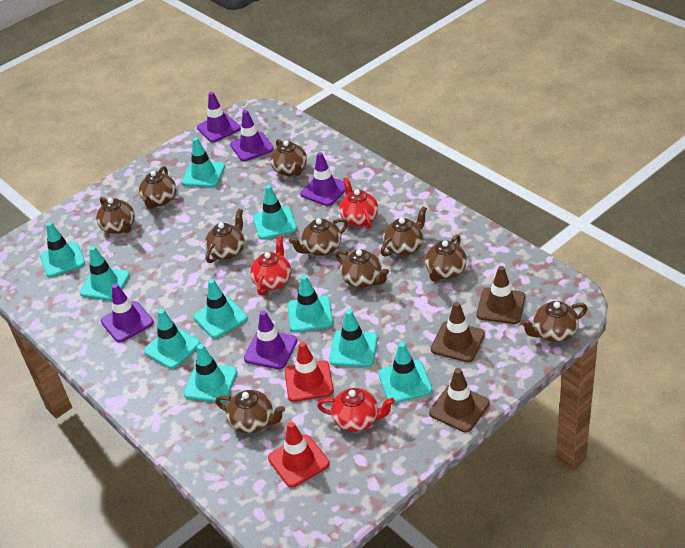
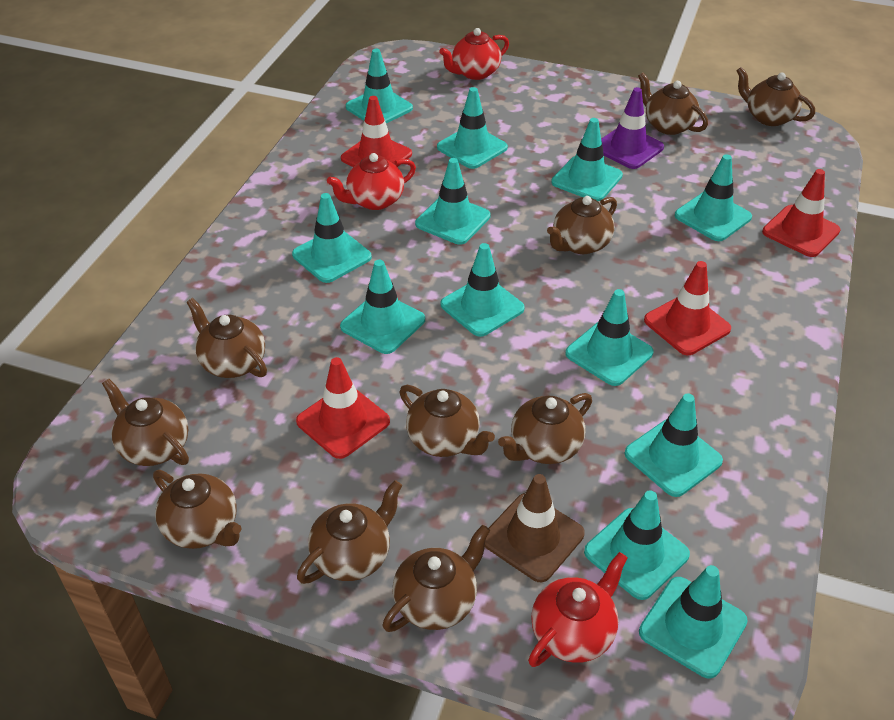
brown traffic cone: 3 -> 1
purple traffic cone: 5 -> 1
red traffic cone: 2 -> 4
turquoise traffic cone: 10 -> 12

